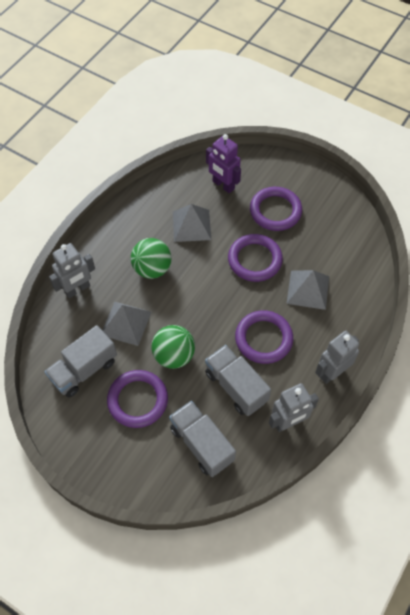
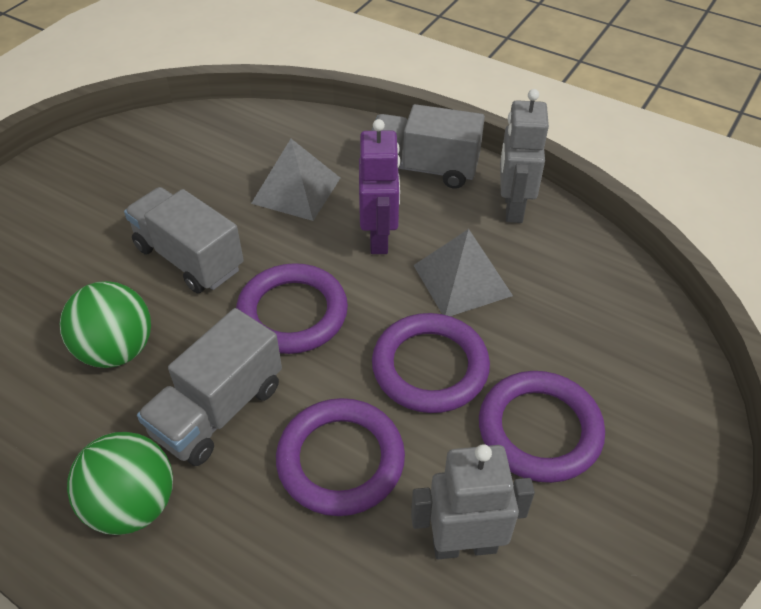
grey pyramid: 3 -> 2
grey robot: 3 -> 2

